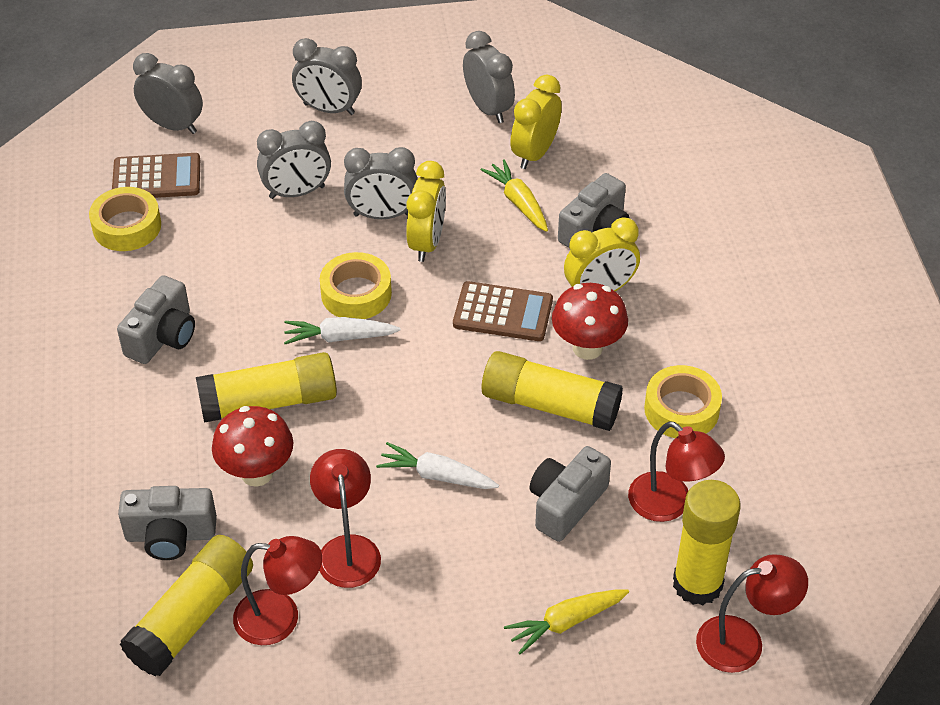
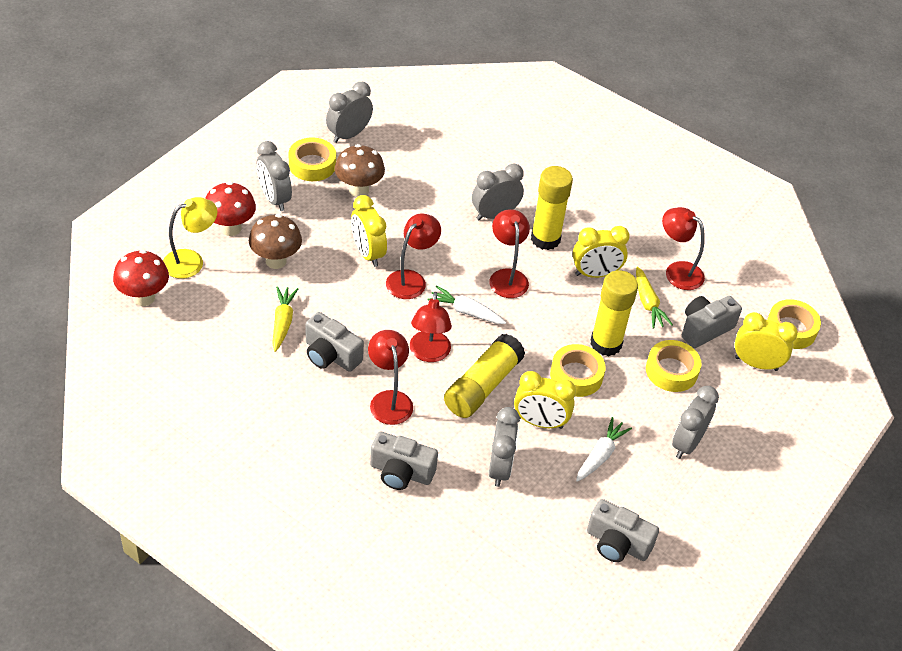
brown calculator: 2 -> 0
brown mushroom: 0 -> 2
red lamp: 4 -> 5
yellow clock: 3 -> 4
yellow glue stick: 4 -> 3
yellow lamp: 0 -> 1
yellow tape: 3 -> 4

